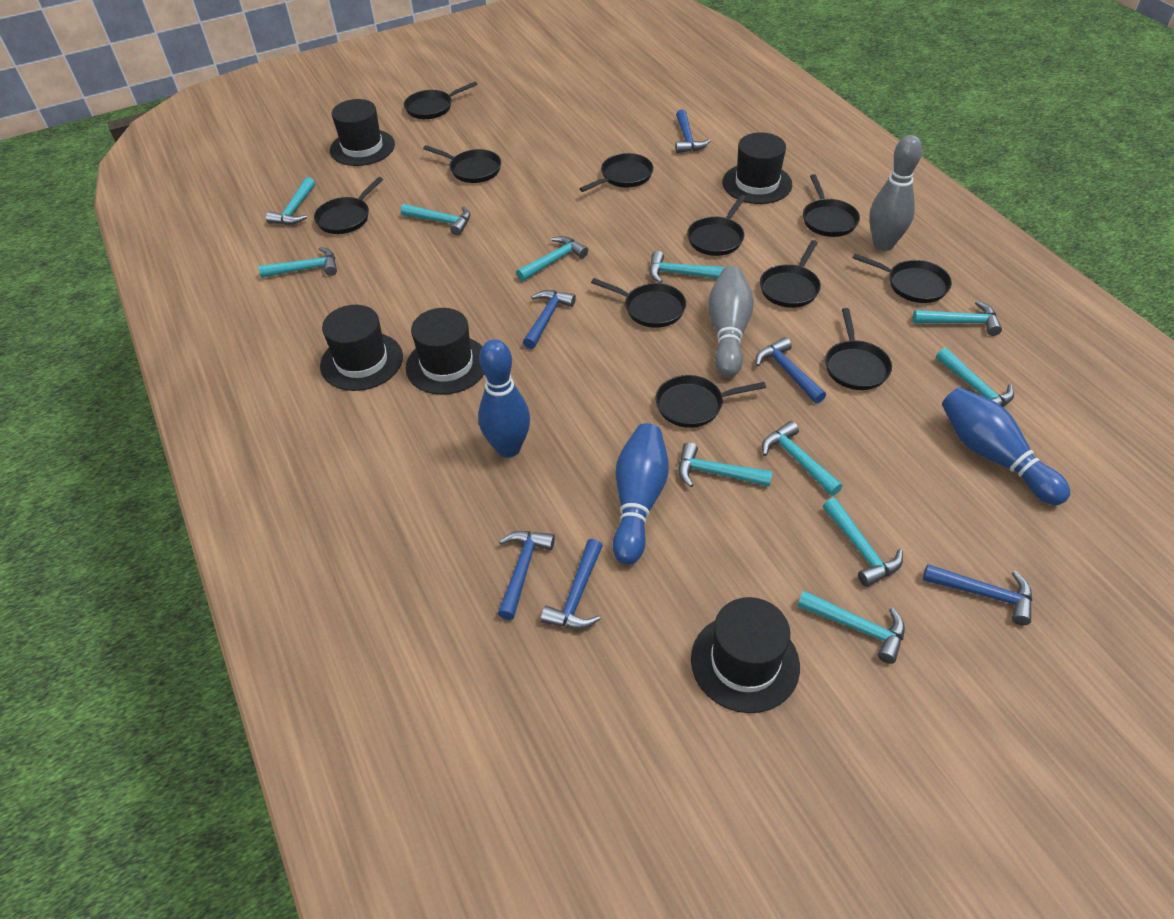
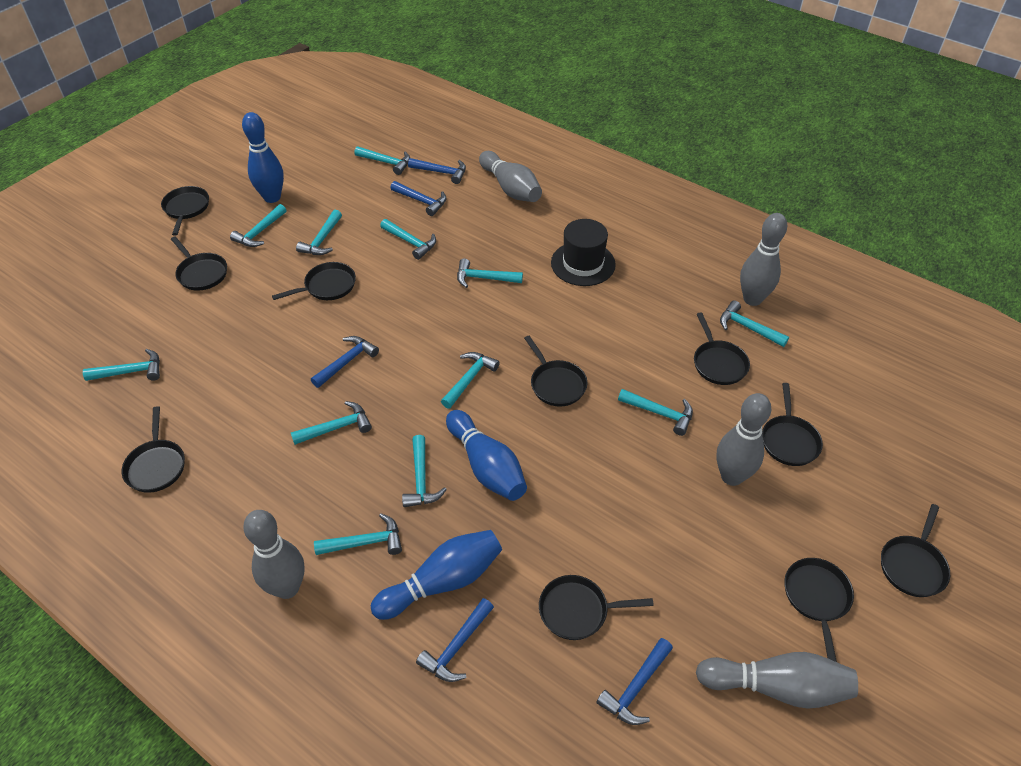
black hat: 5 -> 1
black pan: 11 -> 10
blue hammer: 6 -> 5
grey bowling pin: 2 -> 5
turquoise hammer: 11 -> 12

